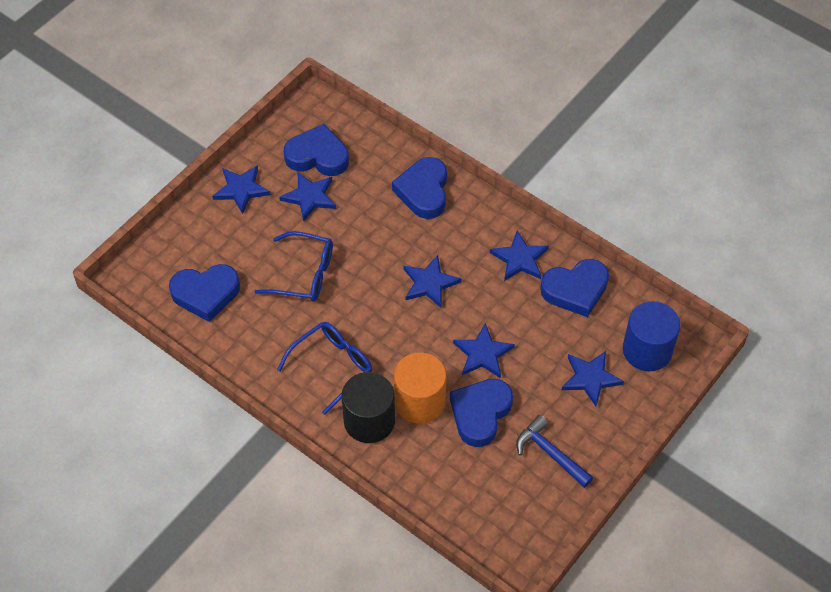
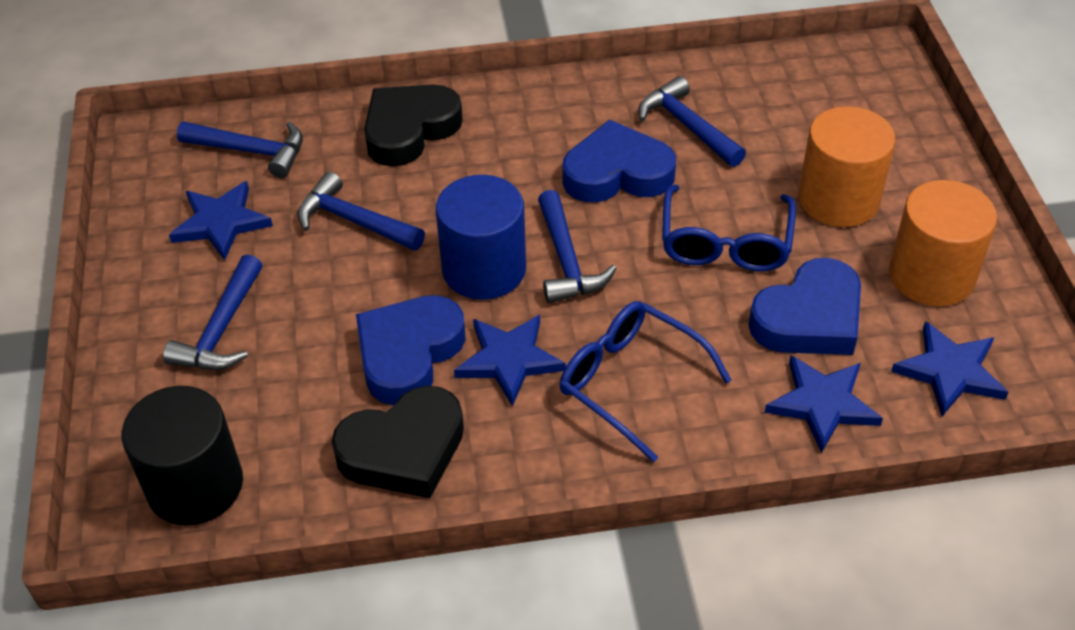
black heart: 0 -> 2
blue hammer: 1 -> 5
blue heart: 5 -> 3
blue star: 6 -> 4
orange cylinder: 1 -> 2

